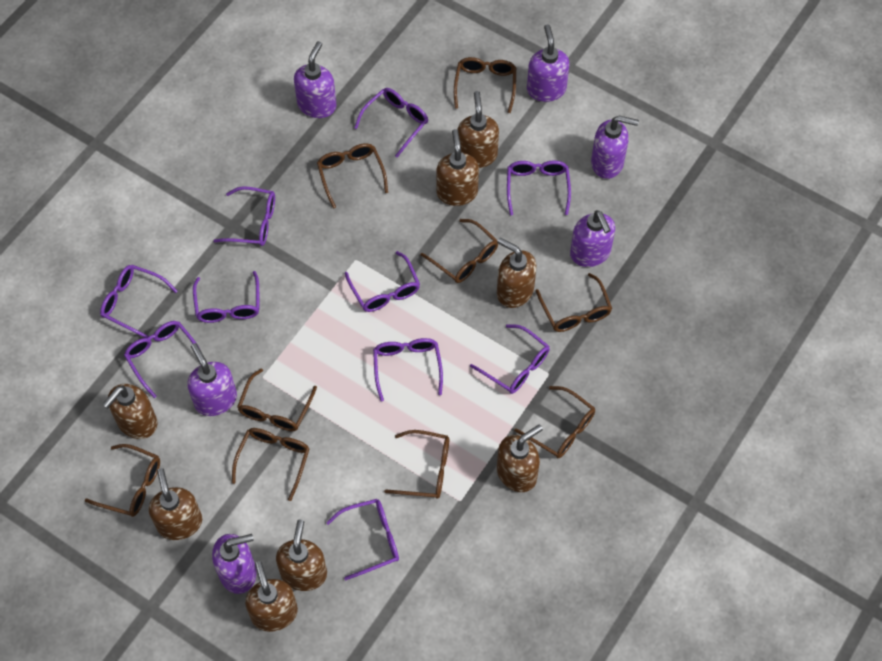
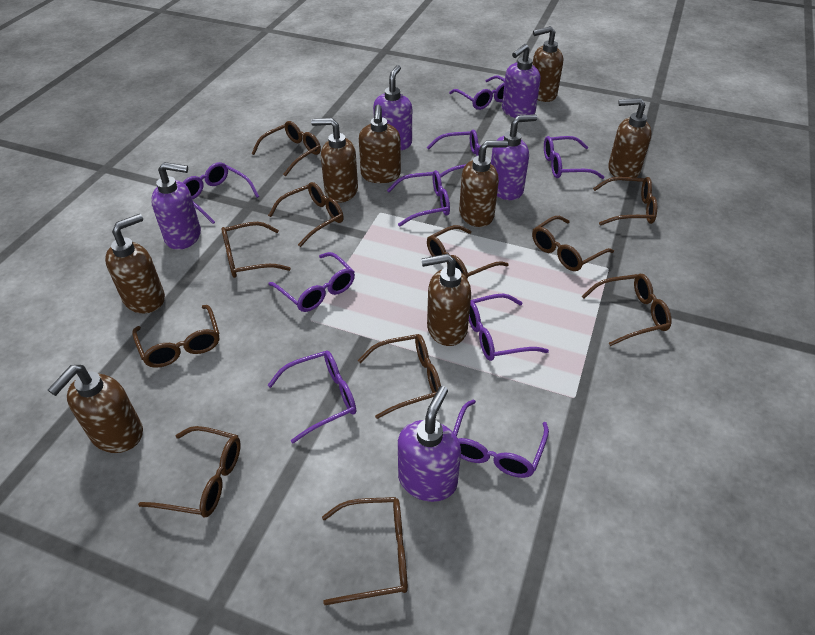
brown glasses: 9 -> 11
purple glasses: 10 -> 9
purple soap dispenser: 6 -> 5

